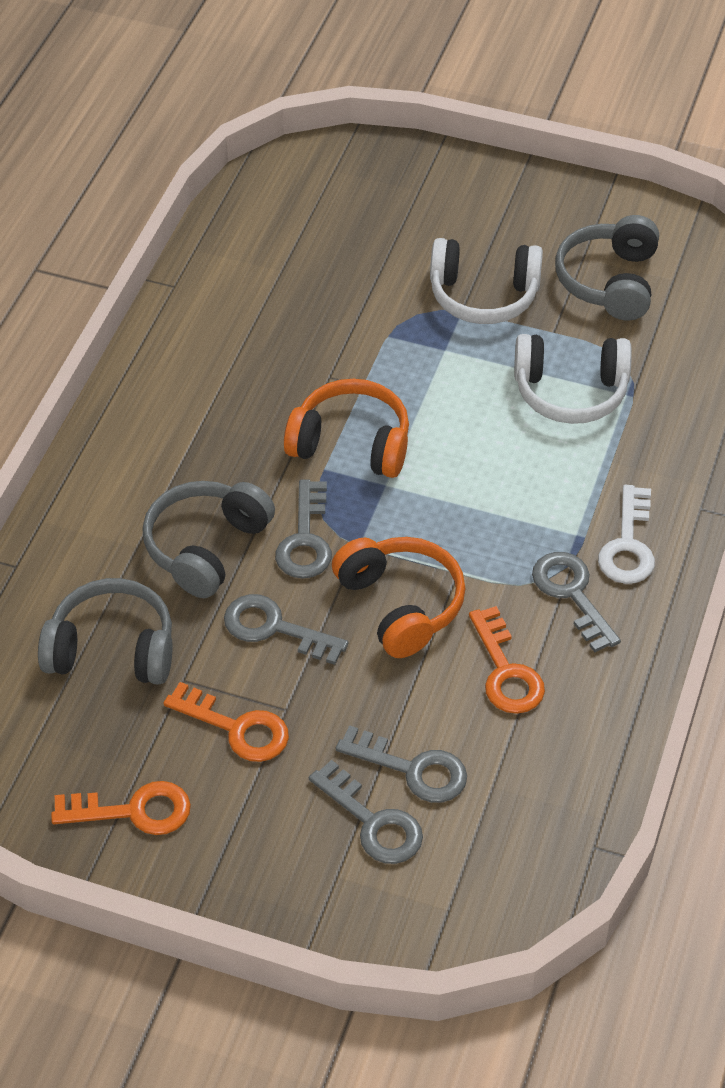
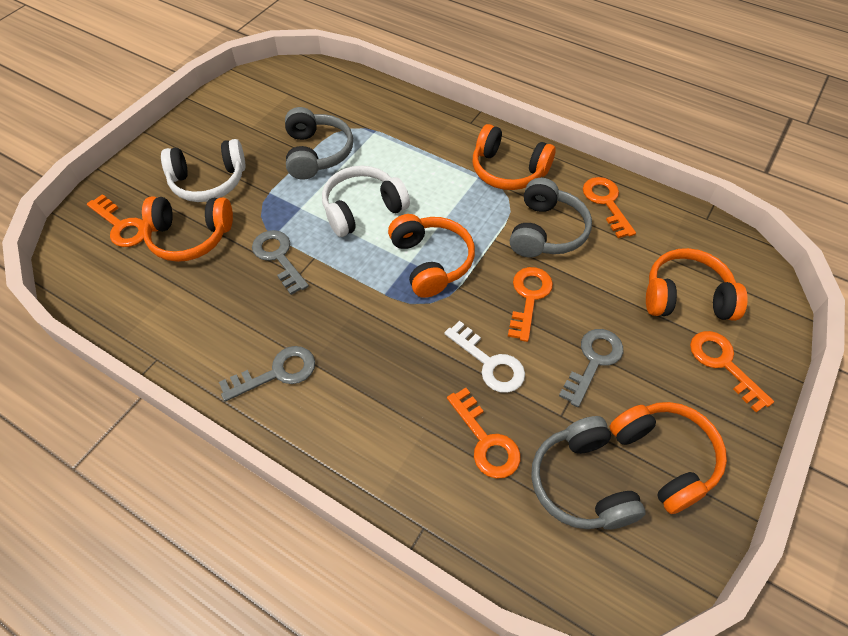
grey key: 5 -> 3
orange headphones: 2 -> 5
orange key: 3 -> 5

